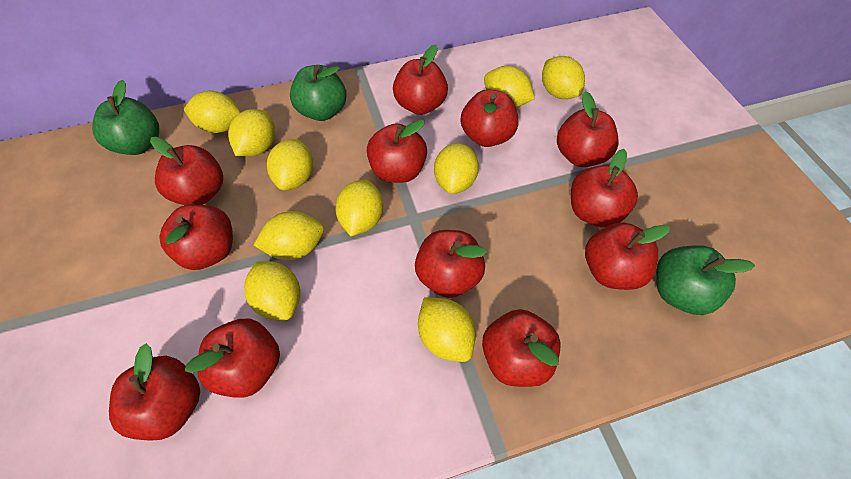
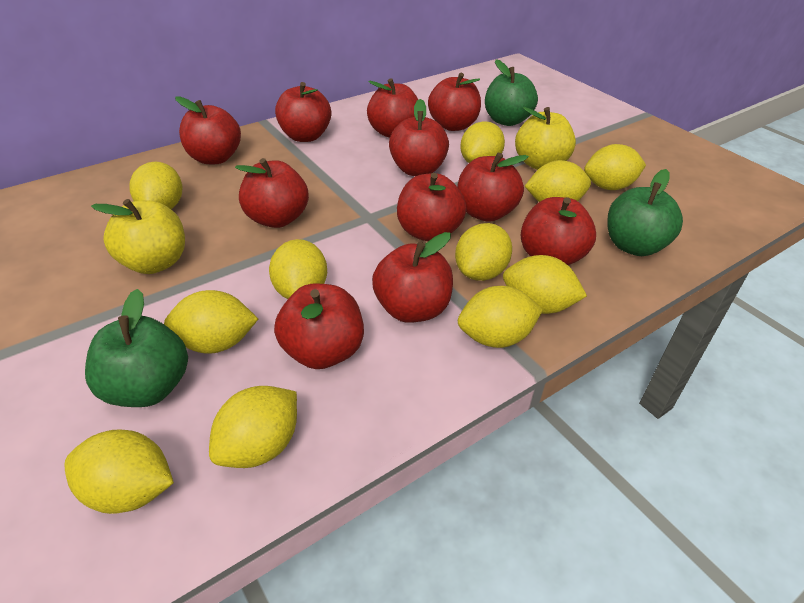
red apple: 12 -> 11
yellow apple: 0 -> 2
yellow lemon: 10 -> 11

